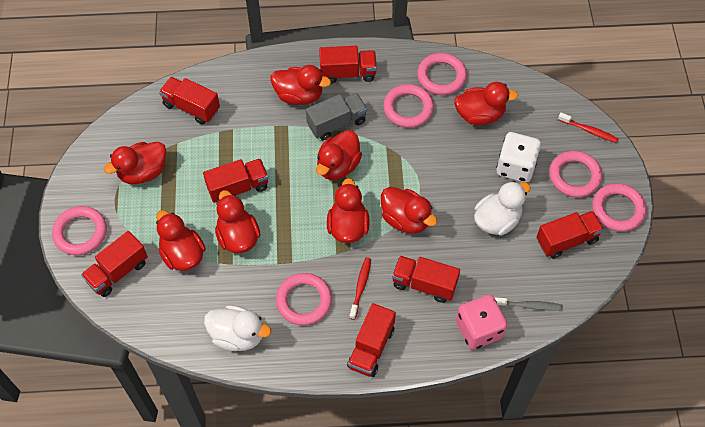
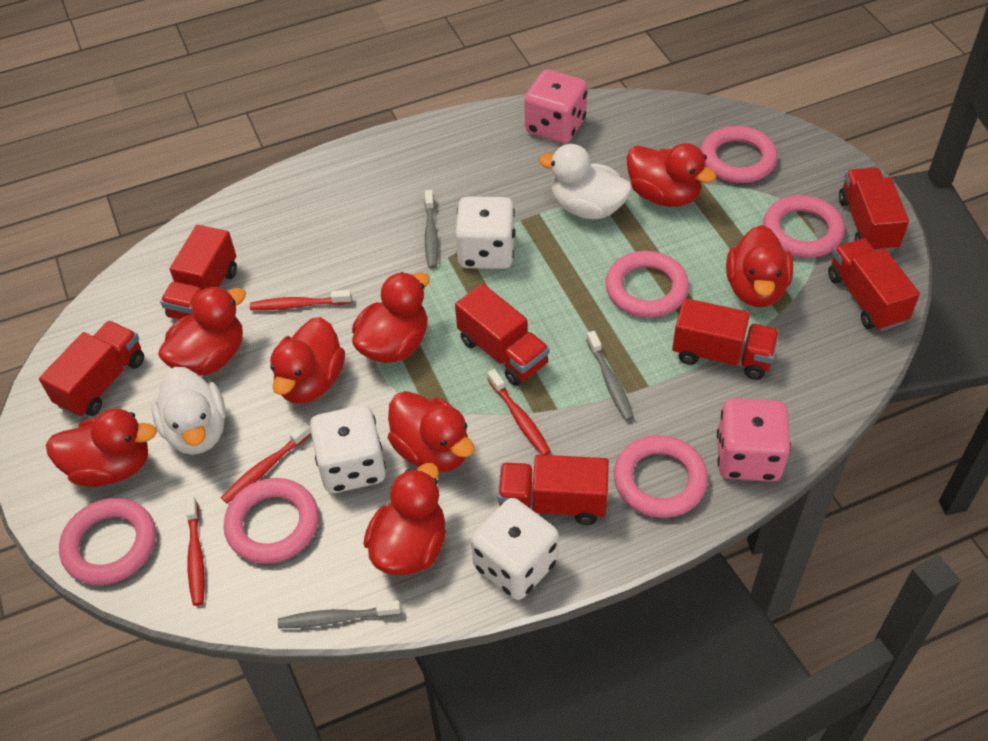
grey toothbrush: 1 -> 3
grey truck: 1 -> 0
pink dice: 1 -> 2
red toothbrush: 2 -> 4
white dice: 1 -> 3

